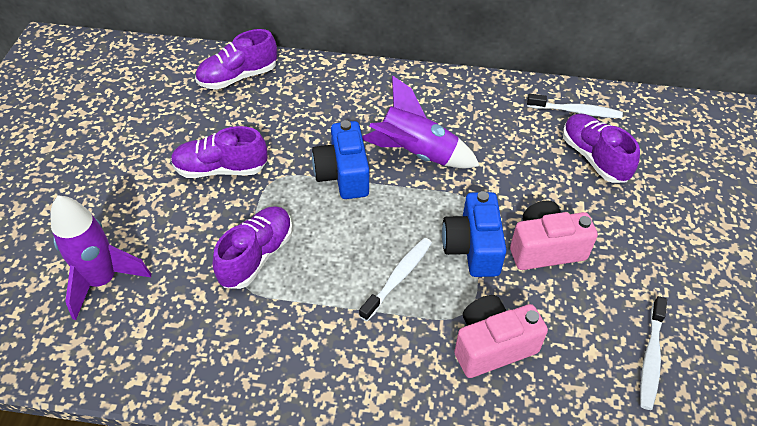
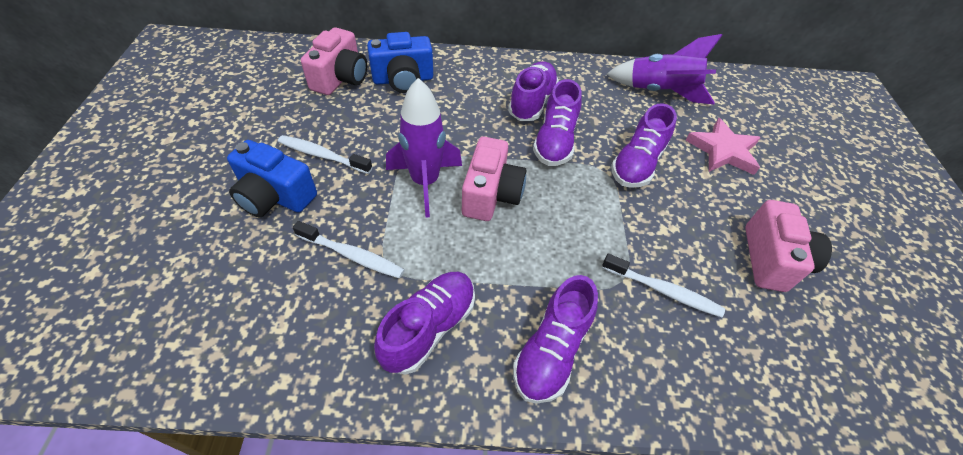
pink camera: 2 -> 3
pink star: 0 -> 1
purple shoe: 4 -> 5

